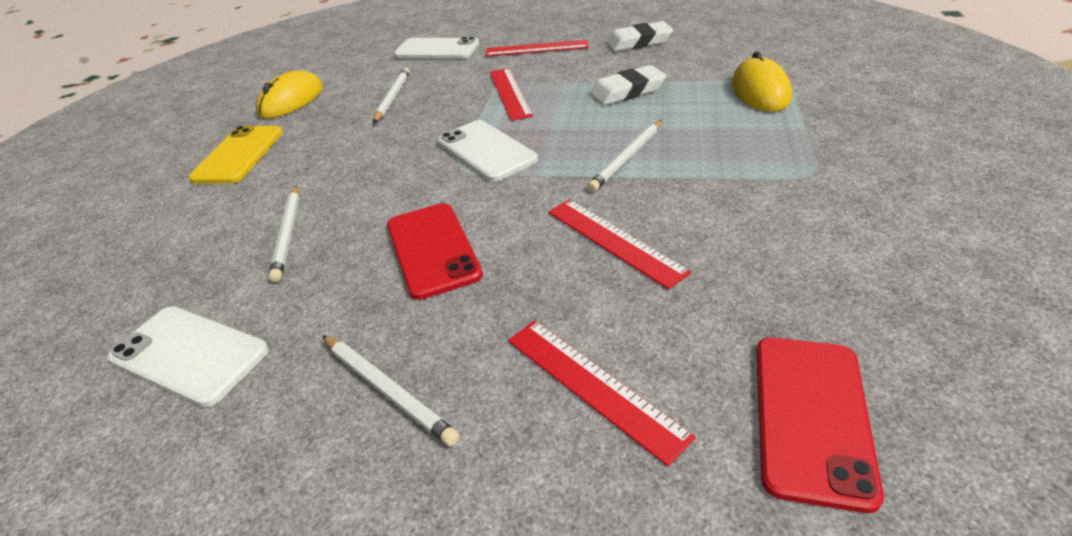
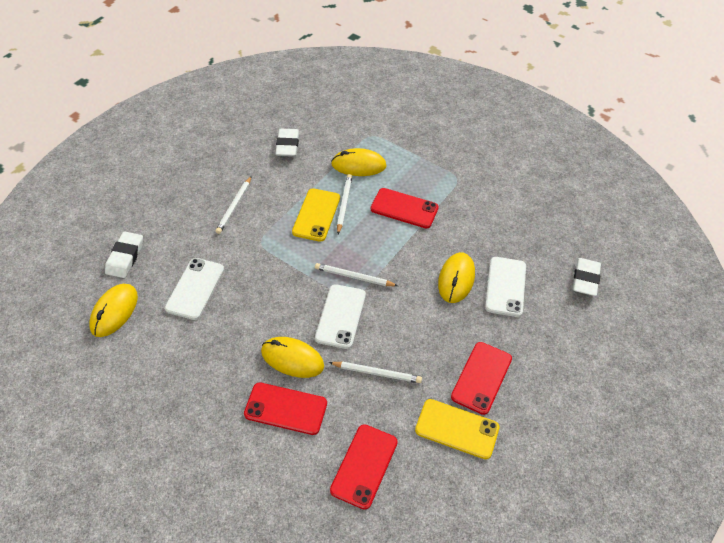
red phone: 2 -> 4
red ruler: 4 -> 0
white eraser: 2 -> 3
yellow mouse: 2 -> 4
yellow phone: 1 -> 2

